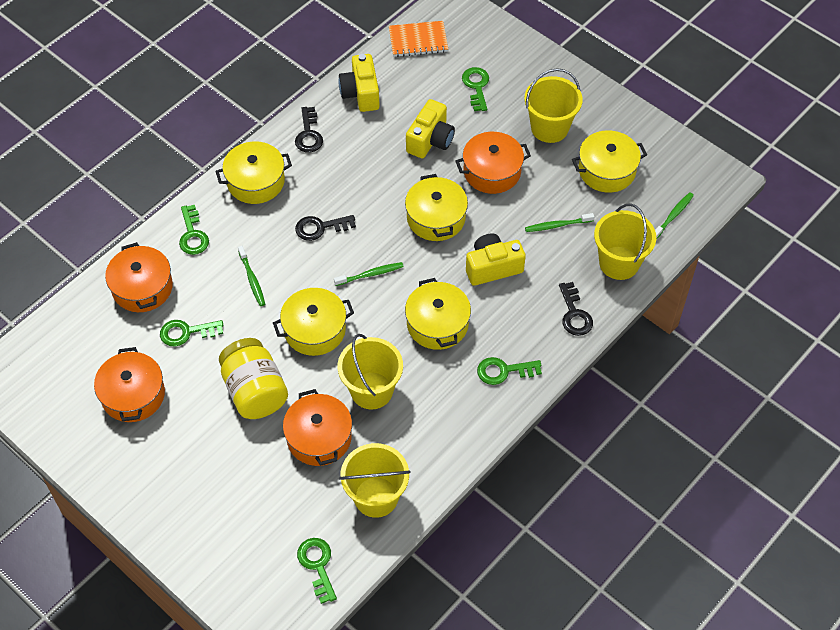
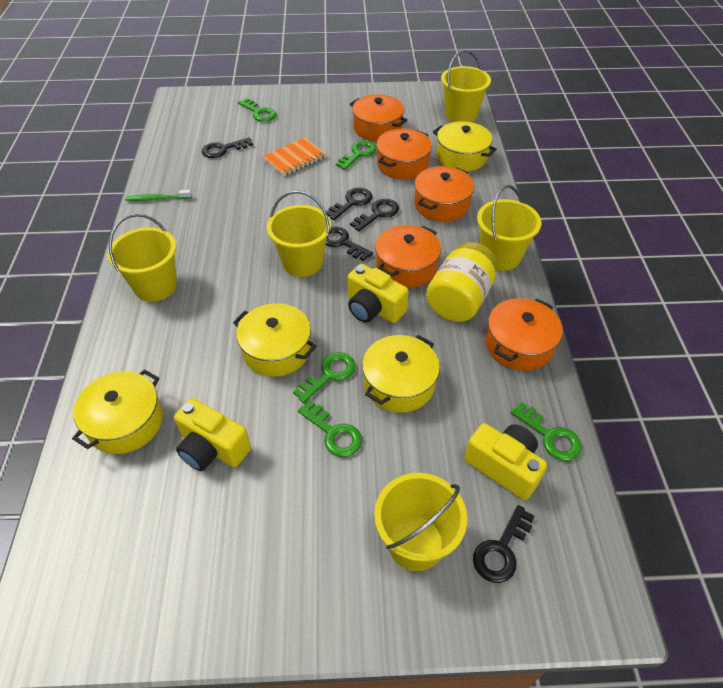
black key: 3 -> 5
green toothbrush: 4 -> 1
orange pot: 4 -> 5
yellow bucket: 4 -> 5
yellow pot: 5 -> 4

